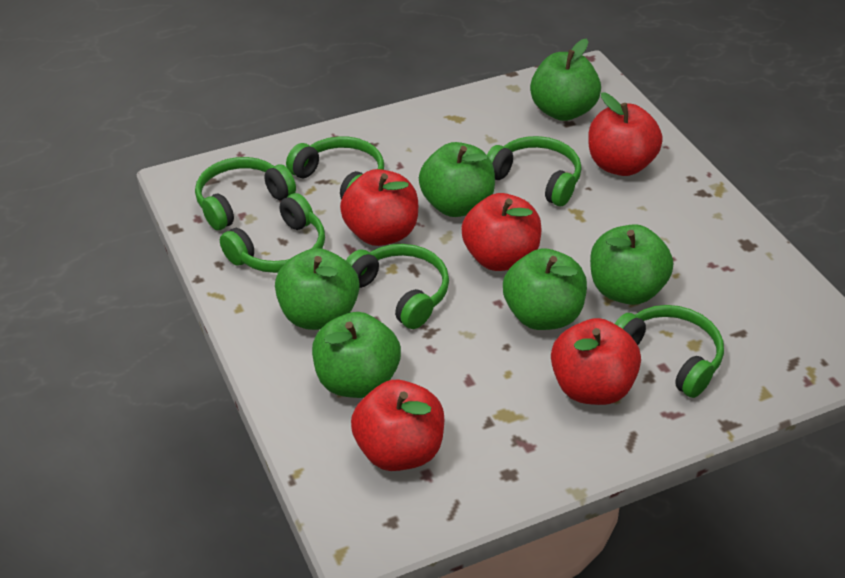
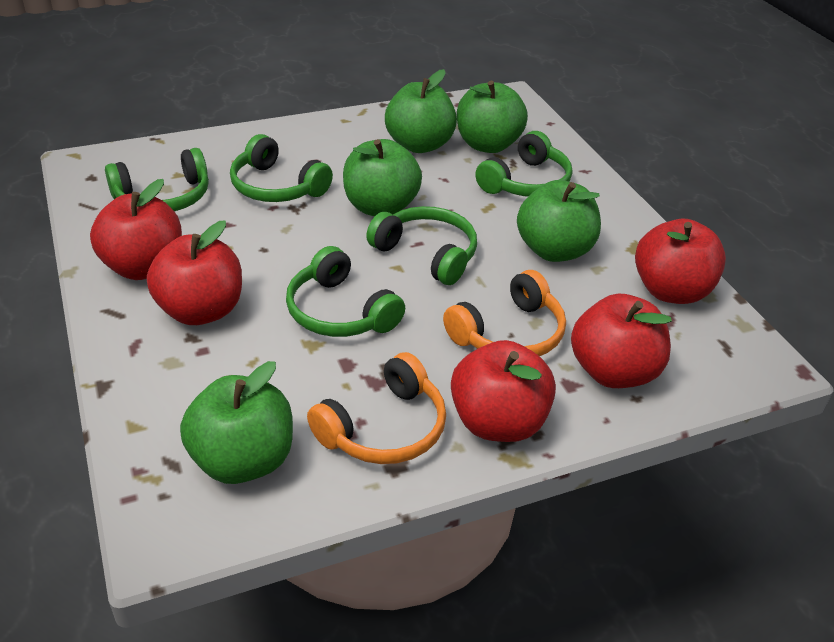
green apple: 6 -> 5
green headphones: 6 -> 5
orange headphones: 0 -> 2

